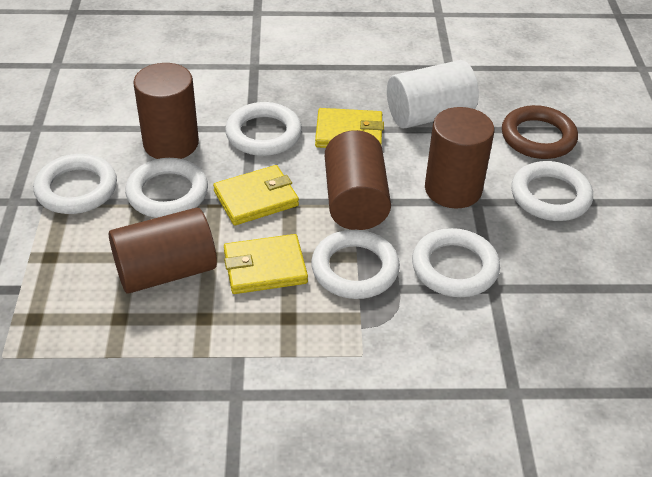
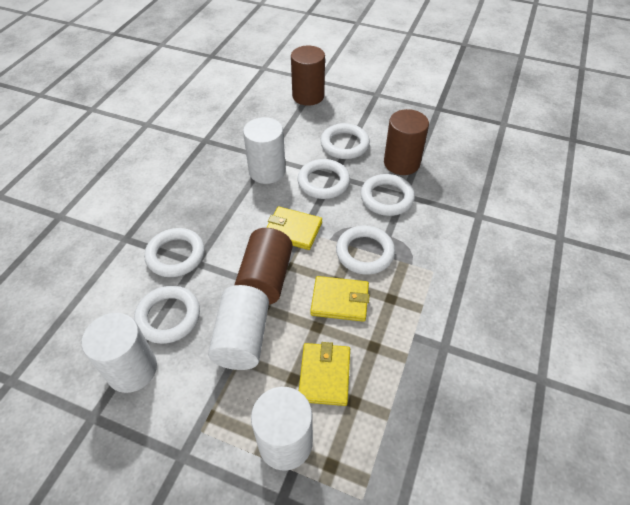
brown cylinder: 4 -> 3
brown ring: 1 -> 0
white cylinder: 1 -> 4

